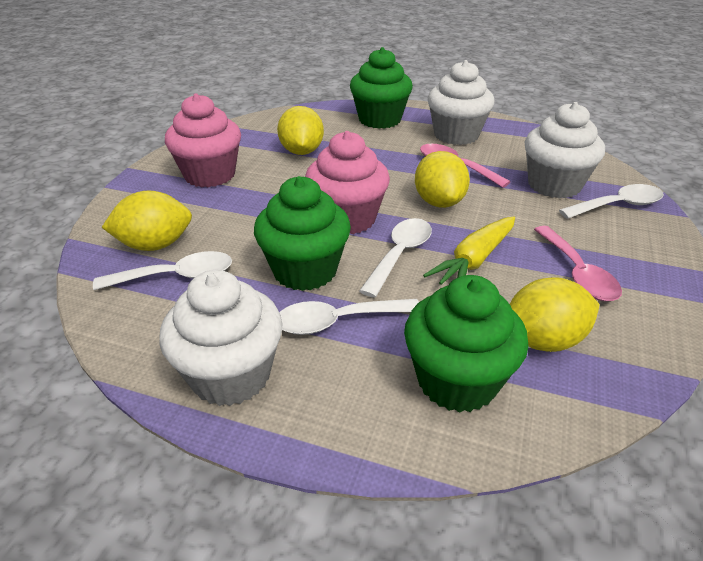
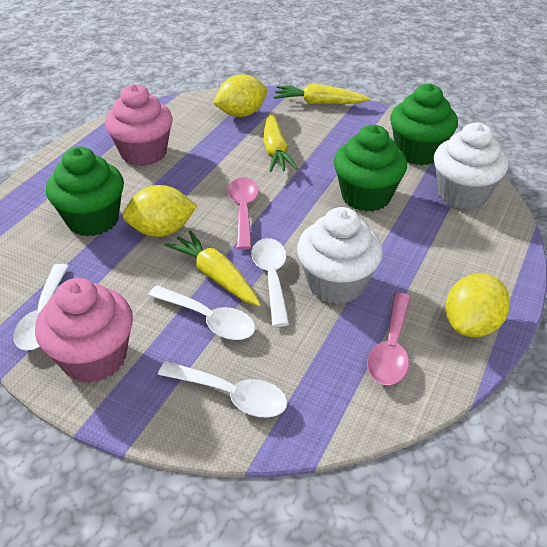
white cupcake: 3 -> 2
yellow carrot: 1 -> 3
yellow lemon: 4 -> 3

